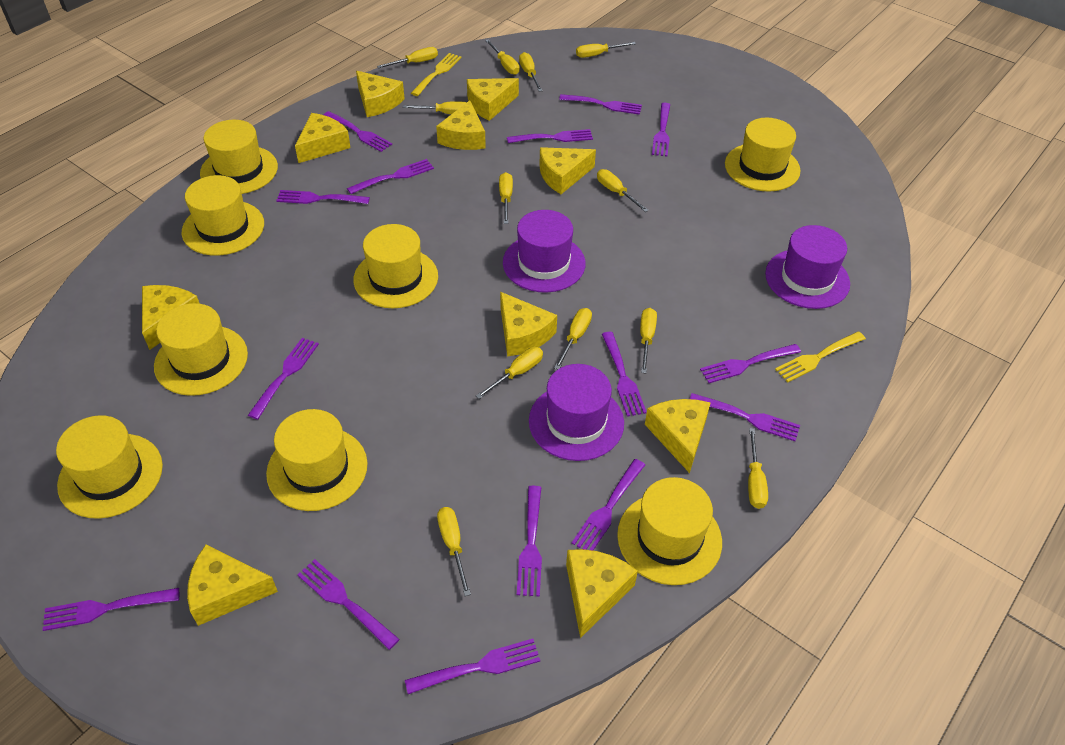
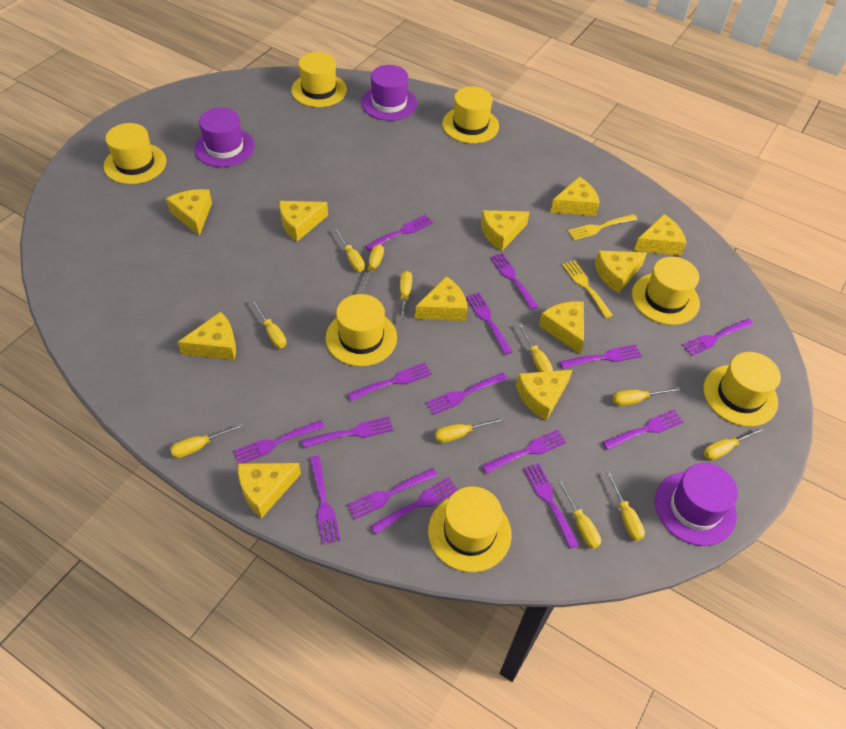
yellow cheese: 10 -> 11
yellow hat: 8 -> 7
yellow screwdriver: 12 -> 11

